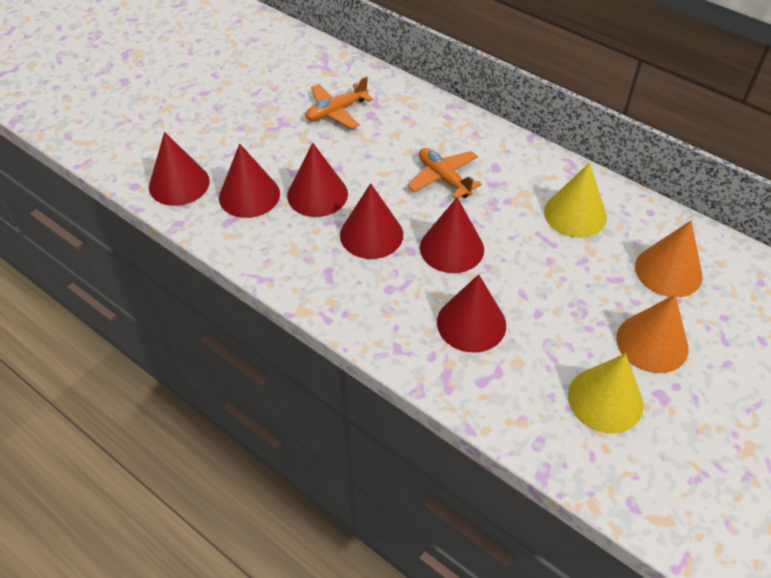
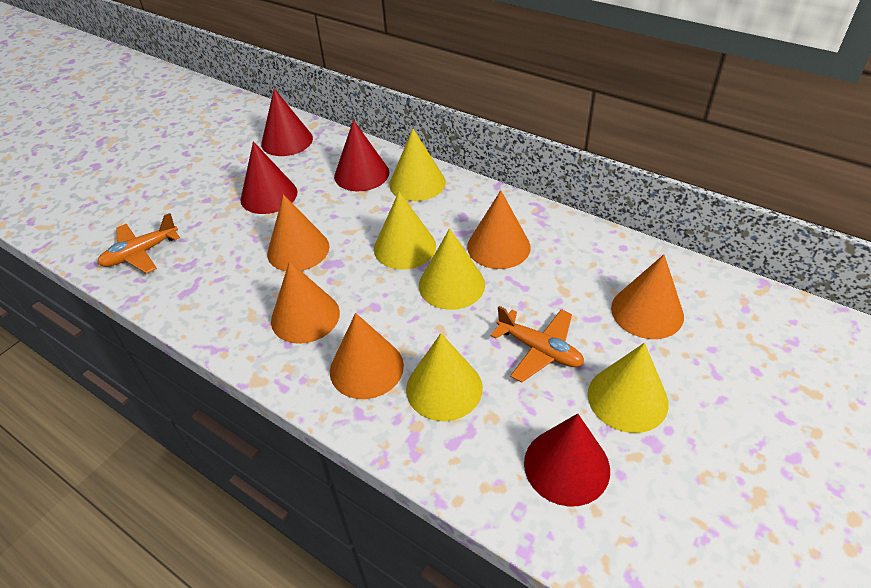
orange cone: 2 -> 5
red cone: 6 -> 4
yellow cone: 2 -> 5

